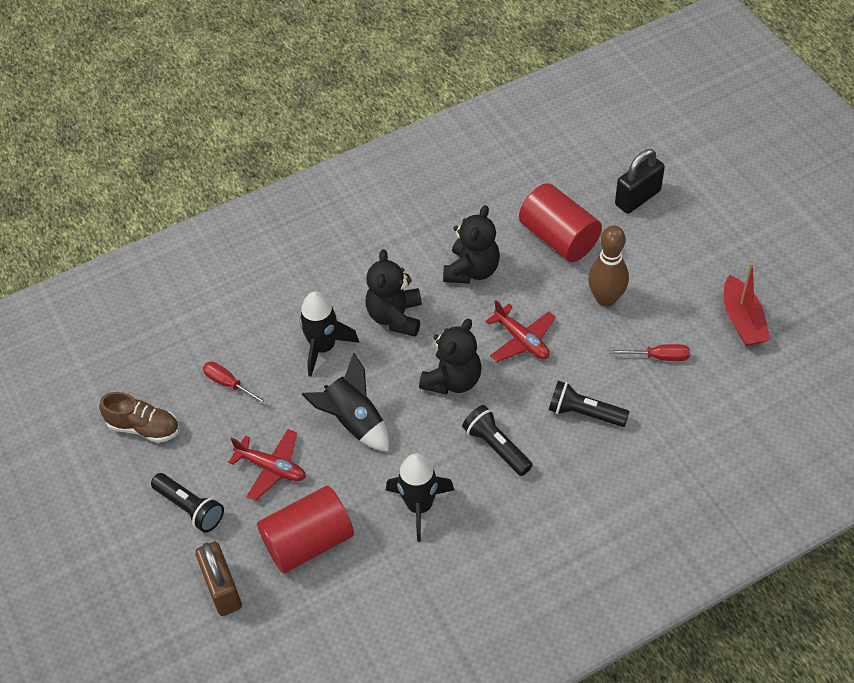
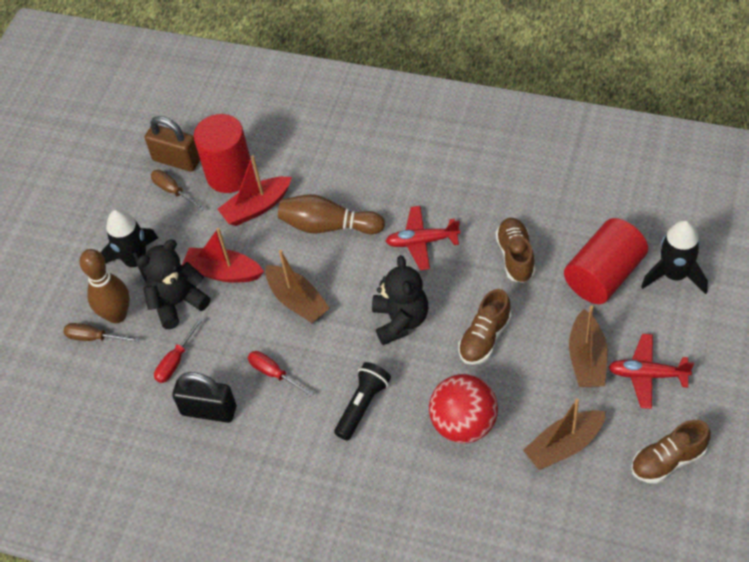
black flashlight: 3 -> 1
black rocket: 3 -> 2
black teddy bear: 3 -> 2
brown boat: 0 -> 3
brown bowling pin: 1 -> 2
brown screwdriver: 0 -> 2
brown shoe: 1 -> 3
red ball: 0 -> 1
red boat: 1 -> 2

